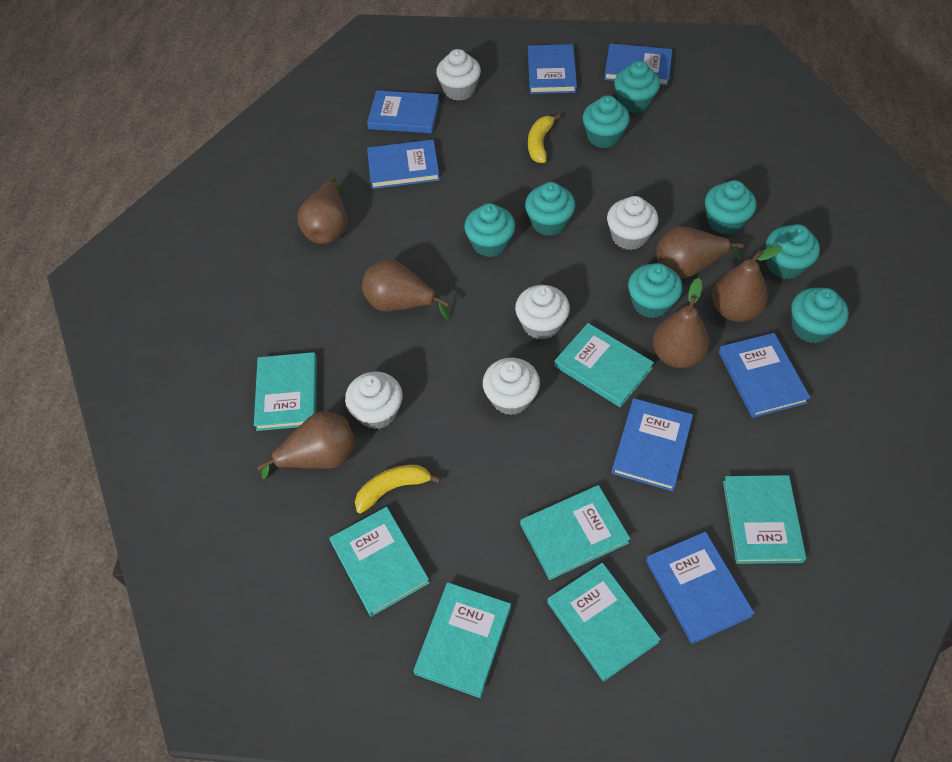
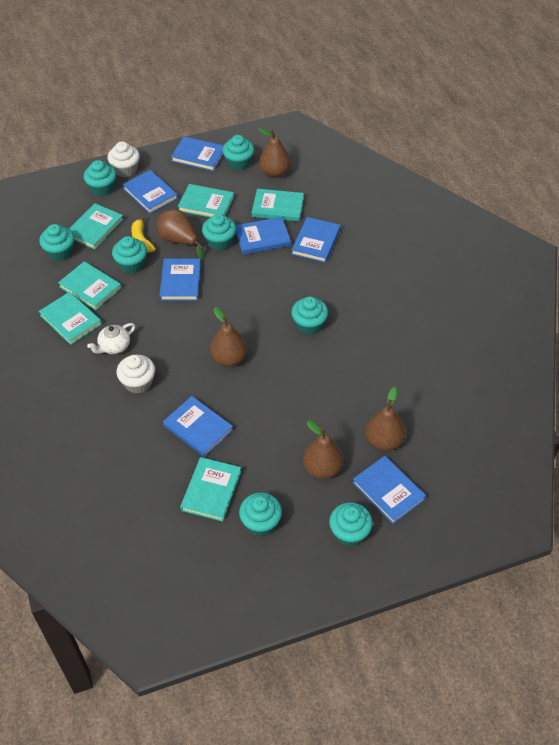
brown pear: 6 -> 5
turquoise book: 7 -> 6
white cupcake: 5 -> 2
white teapot: 0 -> 1
yellow banana: 2 -> 1

